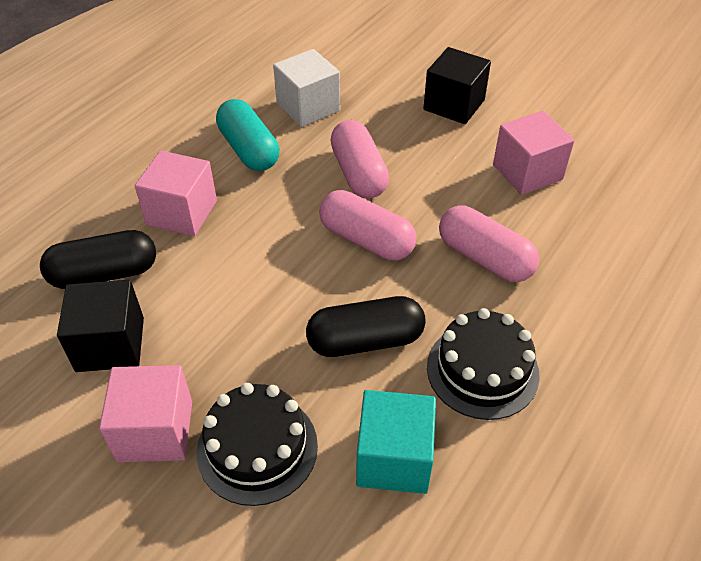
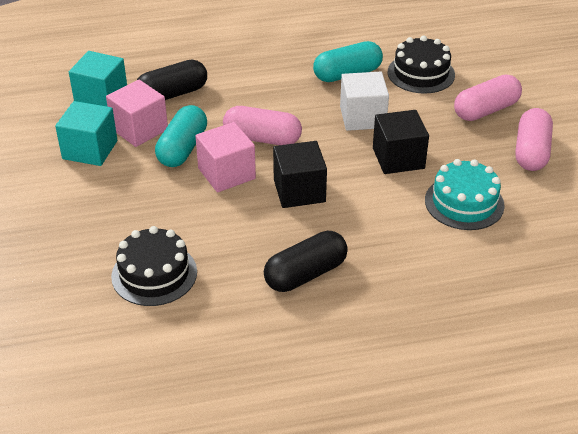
pink cube: 3 -> 2
turquoise cake: 0 -> 1
turquoise capsule: 1 -> 2
turquoise cube: 1 -> 2

